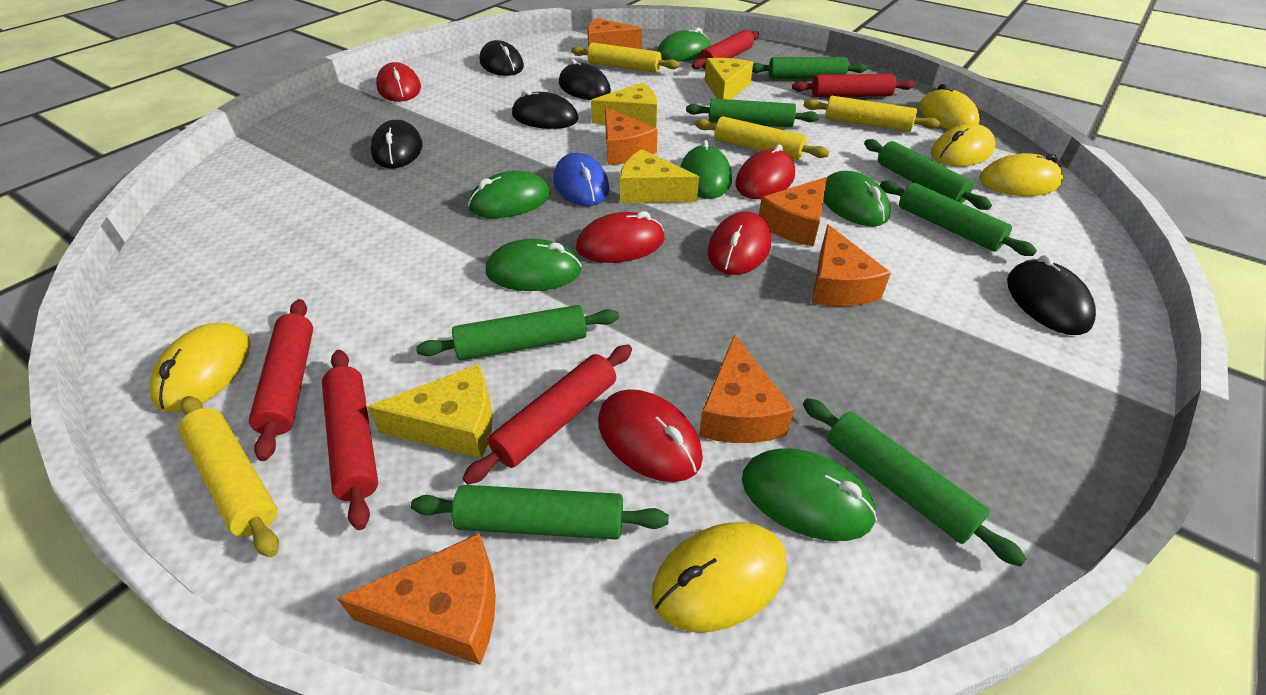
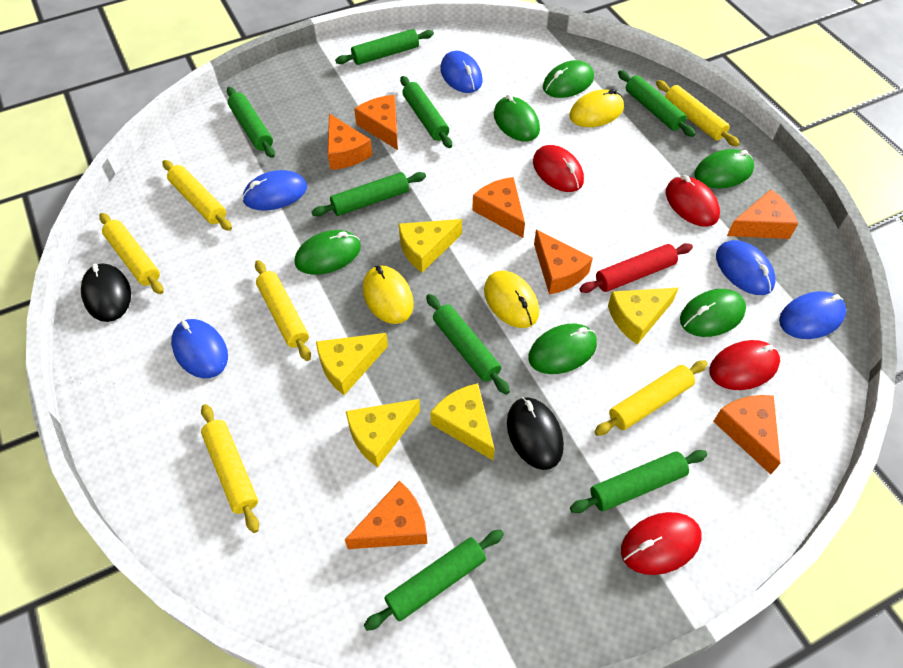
black mouse: 5 -> 2
blue mouse: 1 -> 5
green rolling pin: 7 -> 8
orange cheese: 6 -> 7
red mouse: 5 -> 4
red rolling pin: 5 -> 1
yellow cheese: 4 -> 5
yellow mouse: 5 -> 3
yellow rolling pin: 4 -> 6

